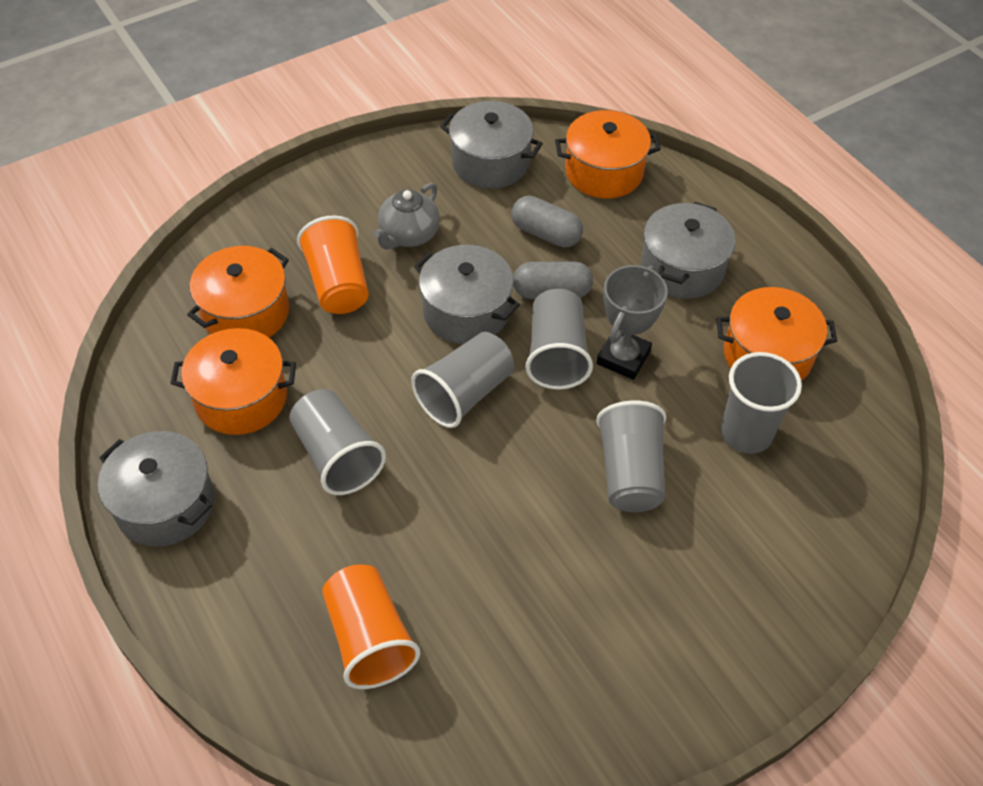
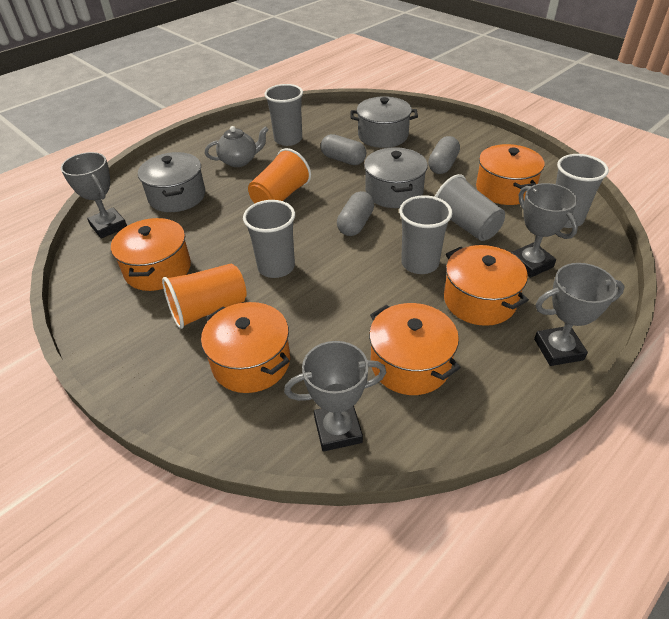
grey capsule: 2 -> 3
grey pot: 4 -> 3
grey trophy: 1 -> 4
orange pot: 4 -> 5

